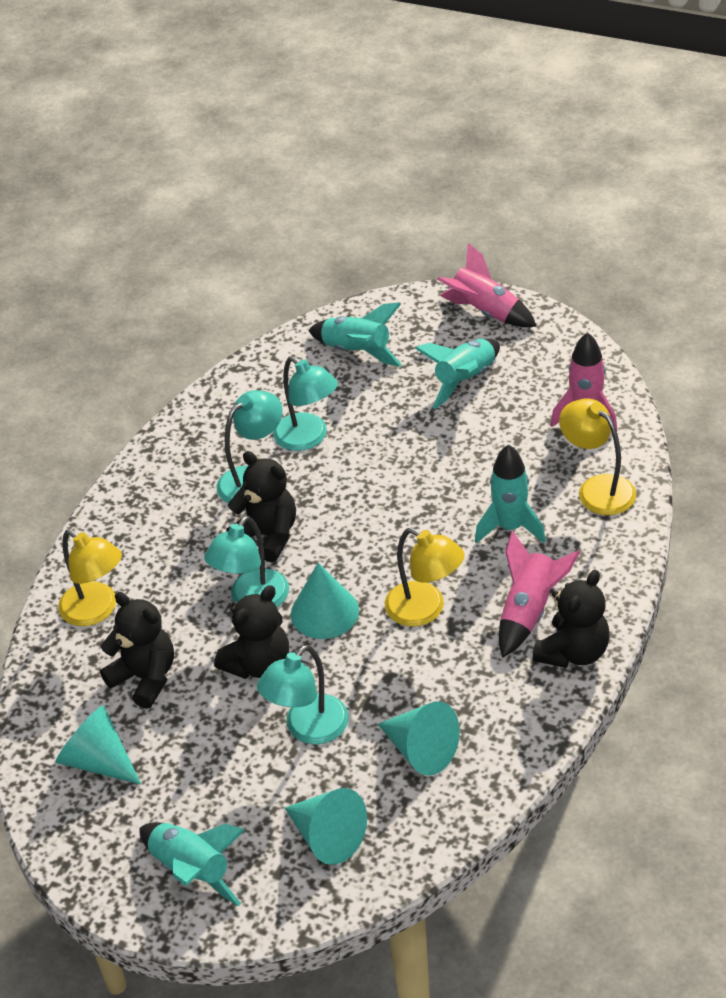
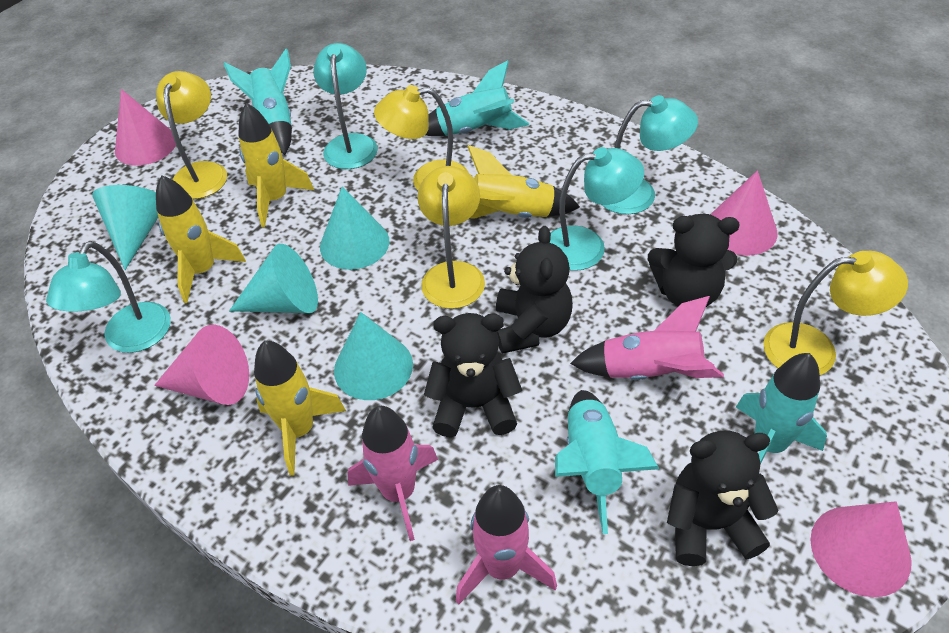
pink cone: 0 -> 4
yellow lamp: 3 -> 4
yellow rocket: 0 -> 4

